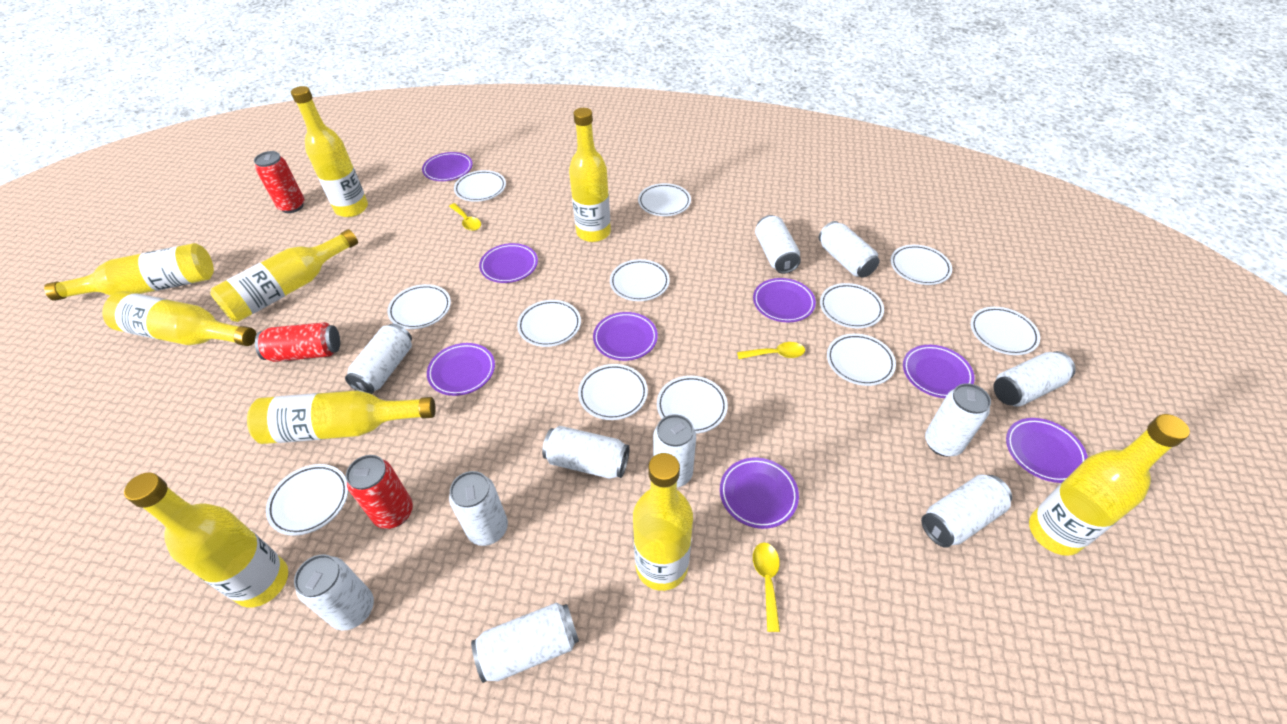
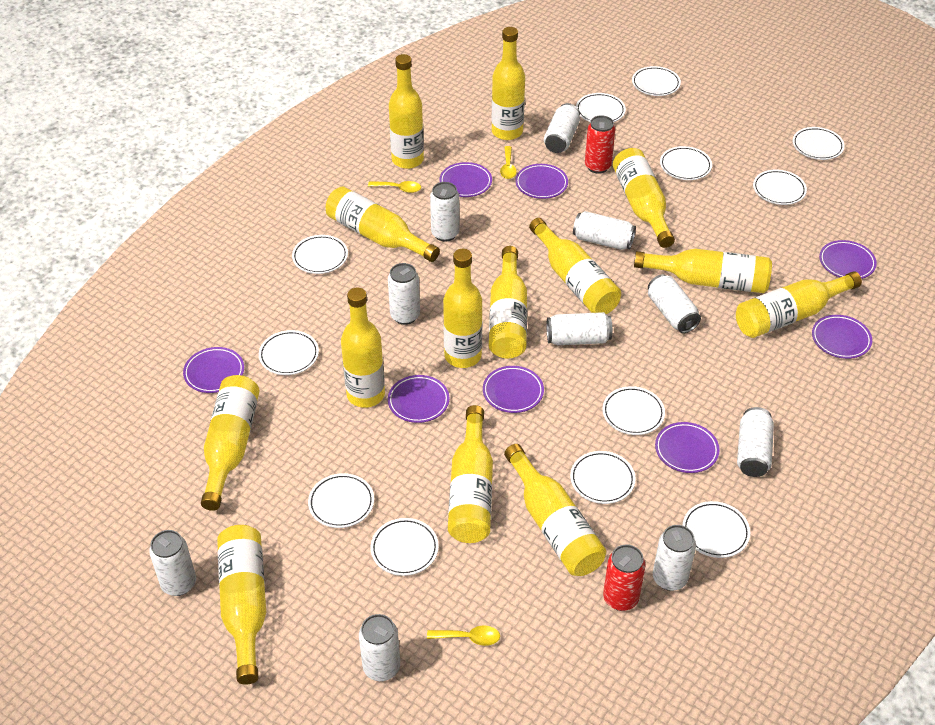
red can: 3 -> 2
white can: 11 -> 10
yellow bottle: 9 -> 14

